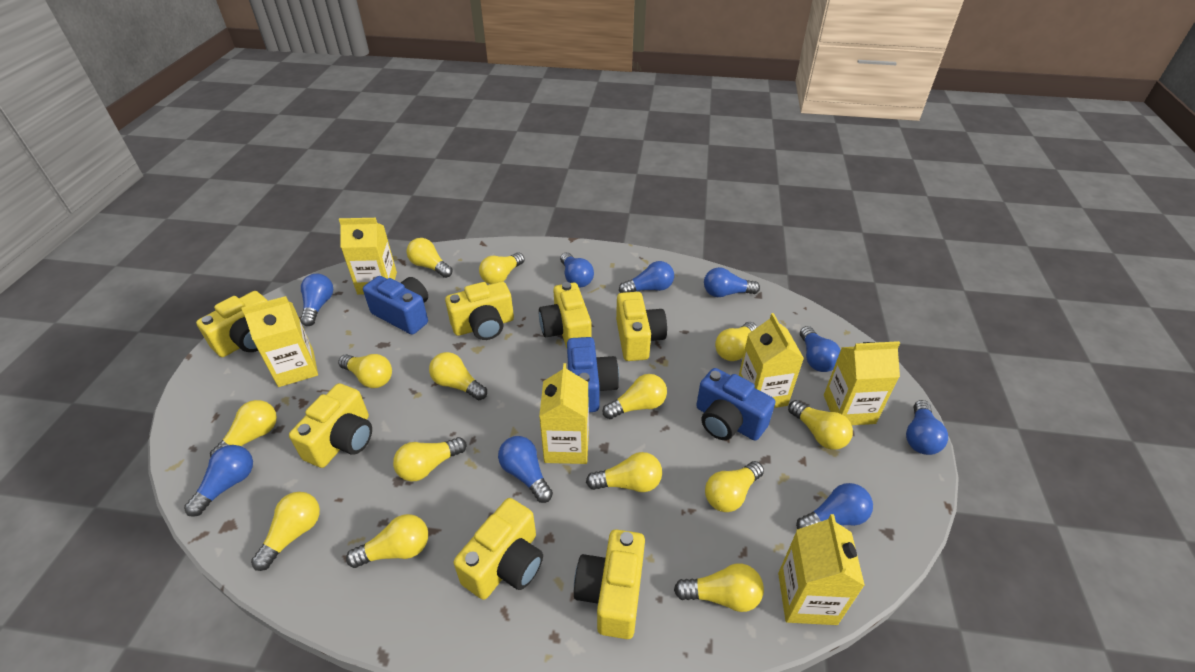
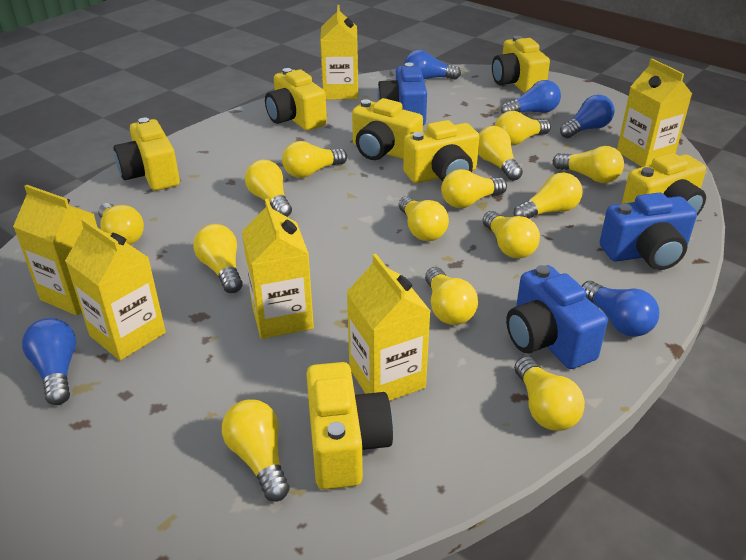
blue light bulb: 9 -> 5

